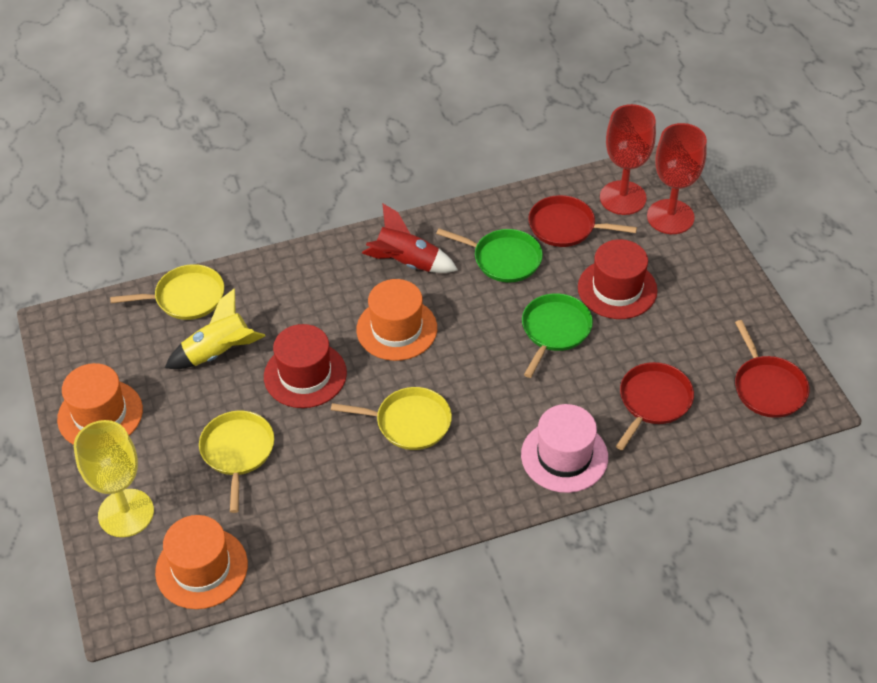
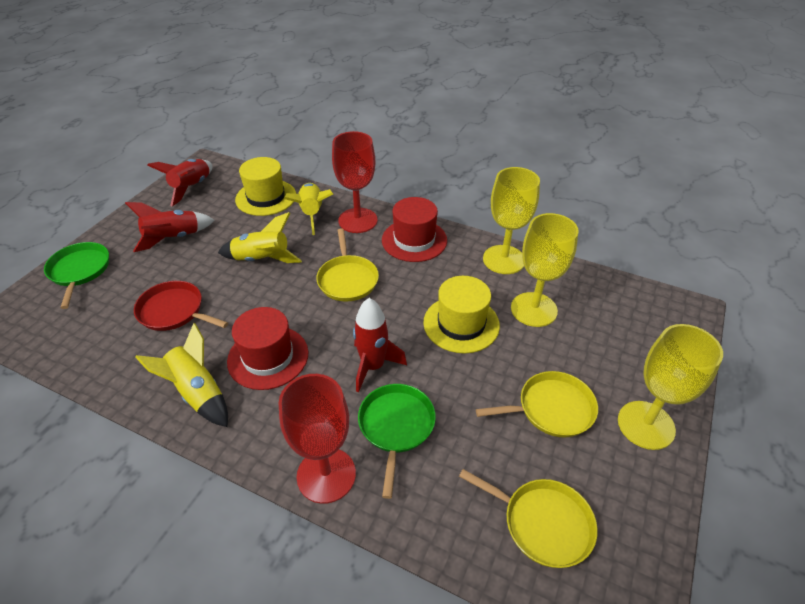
orange hat: 3 -> 0
pink hat: 1 -> 0
red pan: 3 -> 1
red rocket: 1 -> 3
yellow goblet: 1 -> 3
yellow hat: 0 -> 2
yellow rocket: 1 -> 3

